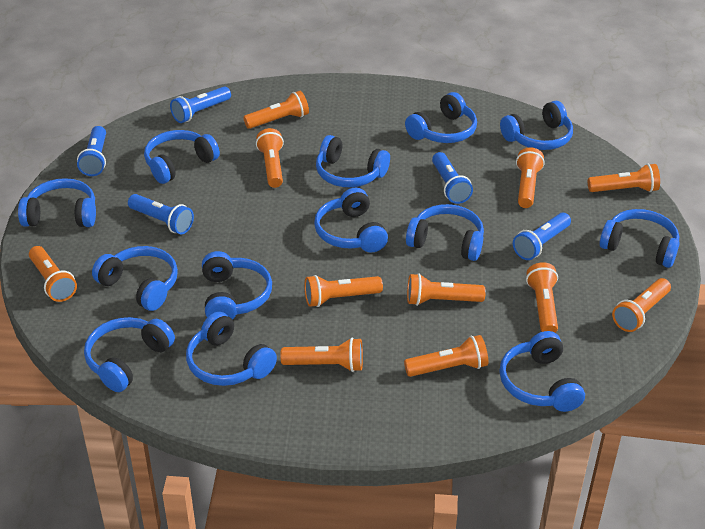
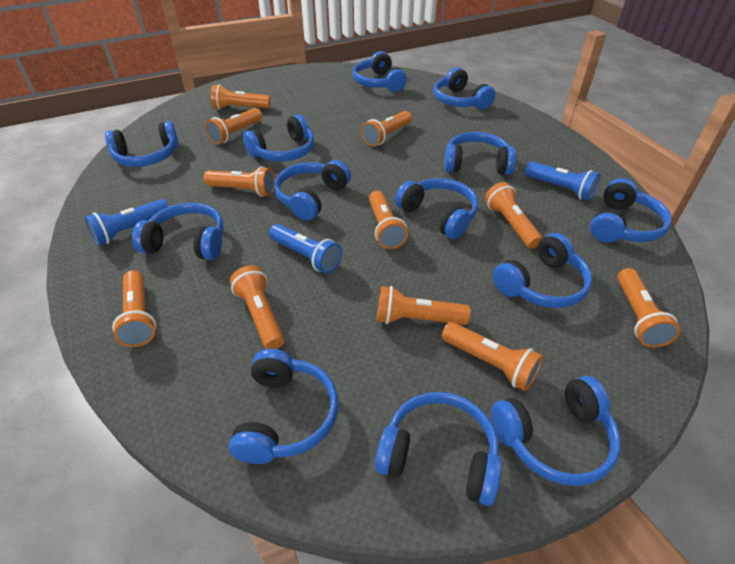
blue flashlight: 5 -> 3

